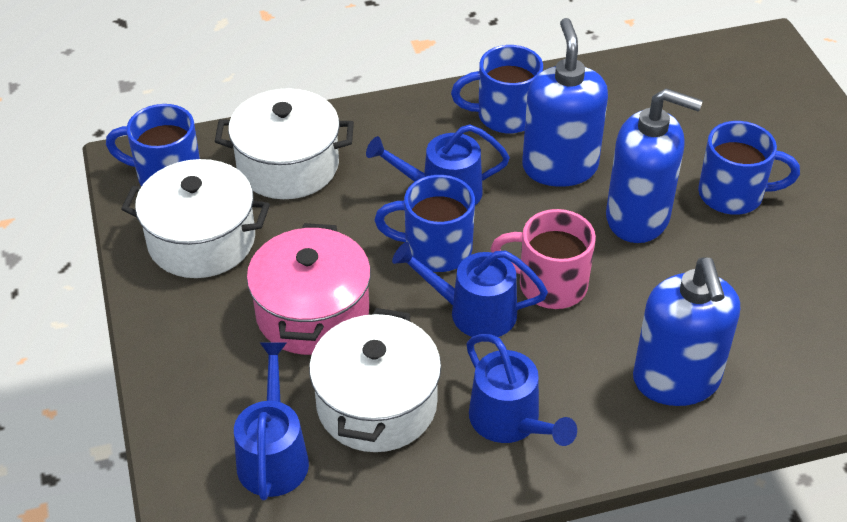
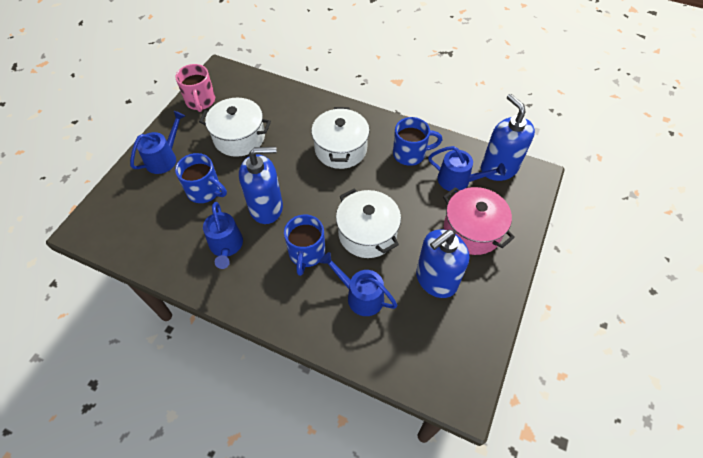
blue mug: 4 -> 3

